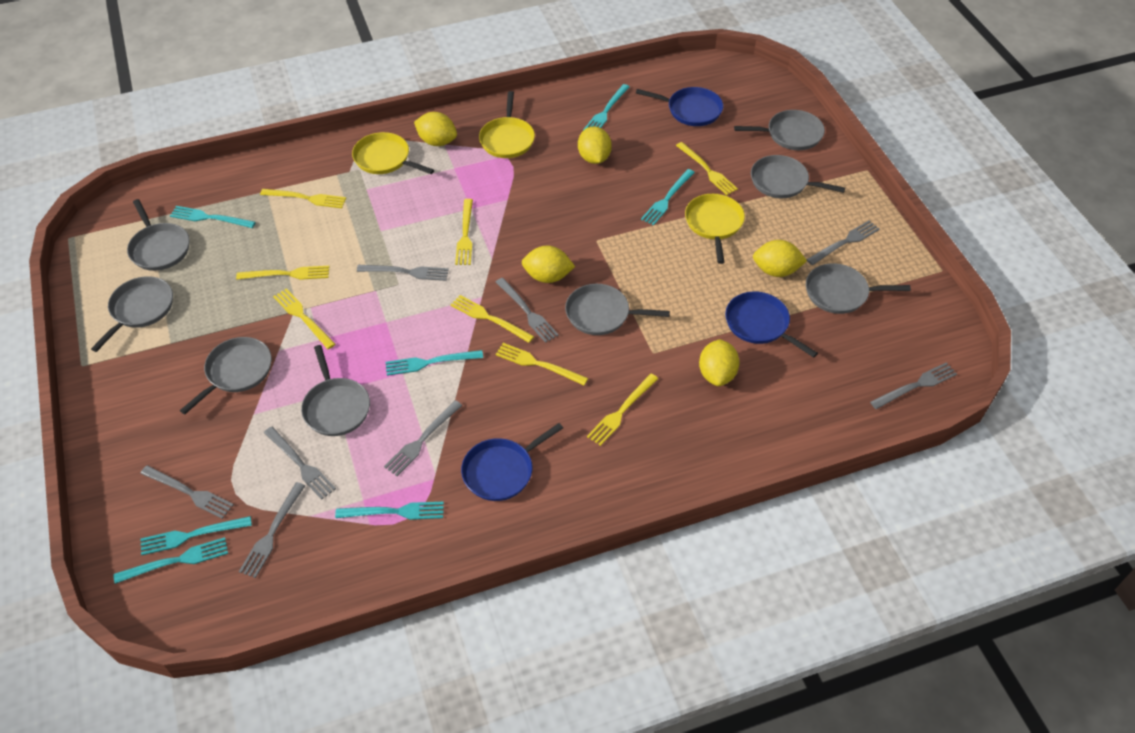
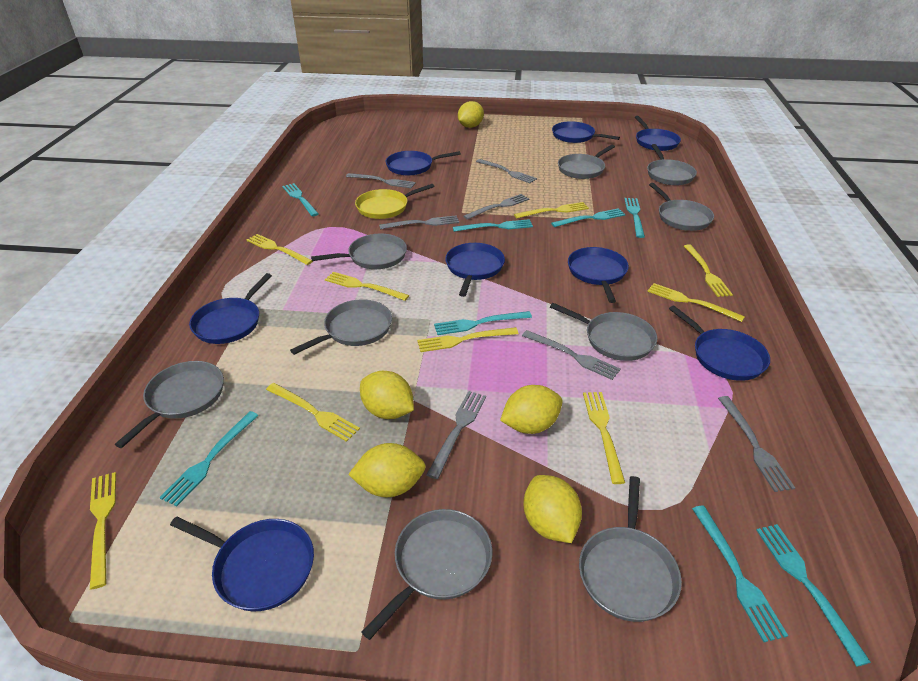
blue pan: 3 -> 8
grey fork: 8 -> 7
grey pan: 8 -> 9
turquoise fork: 7 -> 8
yellow fork: 8 -> 9
yellow pan: 3 -> 1

